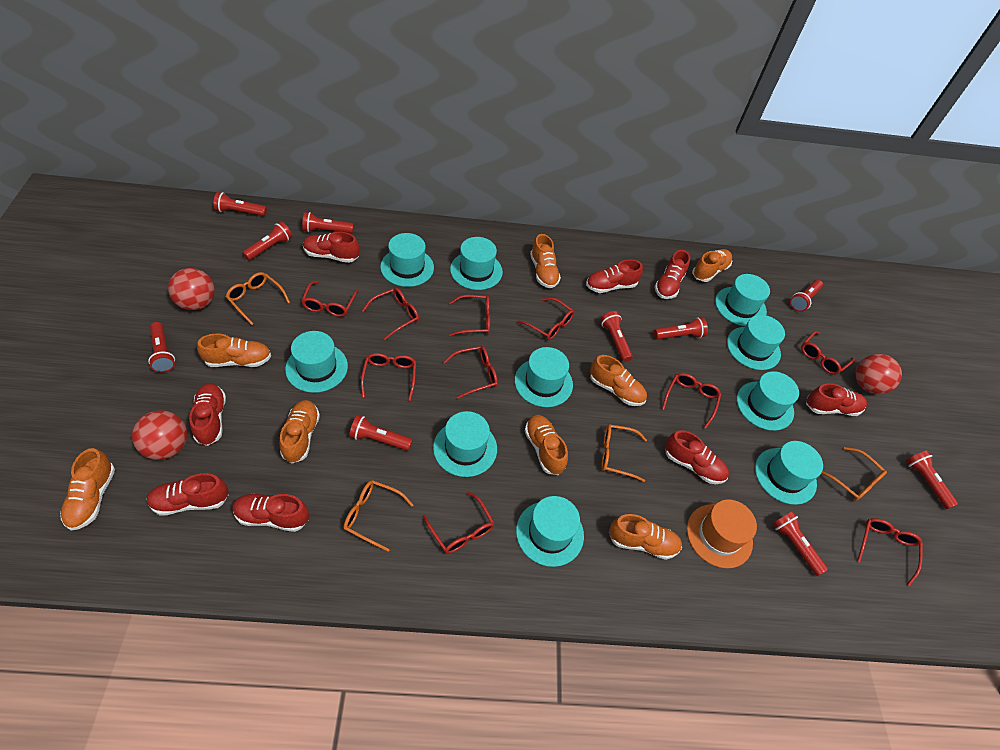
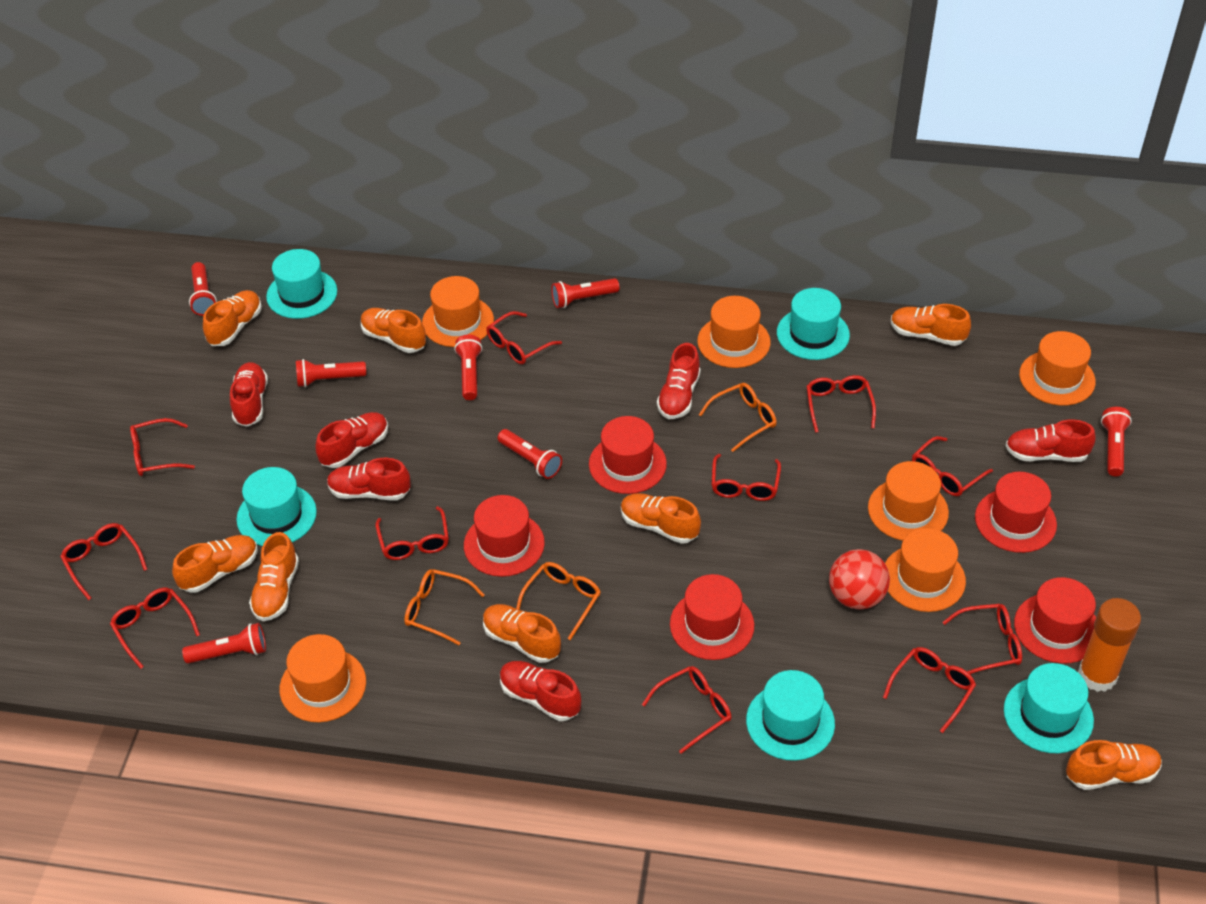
orange glasses: 4 -> 3
orange glue stick: 0 -> 1
orange hat: 1 -> 6
red ball: 3 -> 1
red flashlight: 10 -> 7
red glasses: 10 -> 11
red hat: 0 -> 5
red shoe: 8 -> 6
turquoise hat: 10 -> 5

